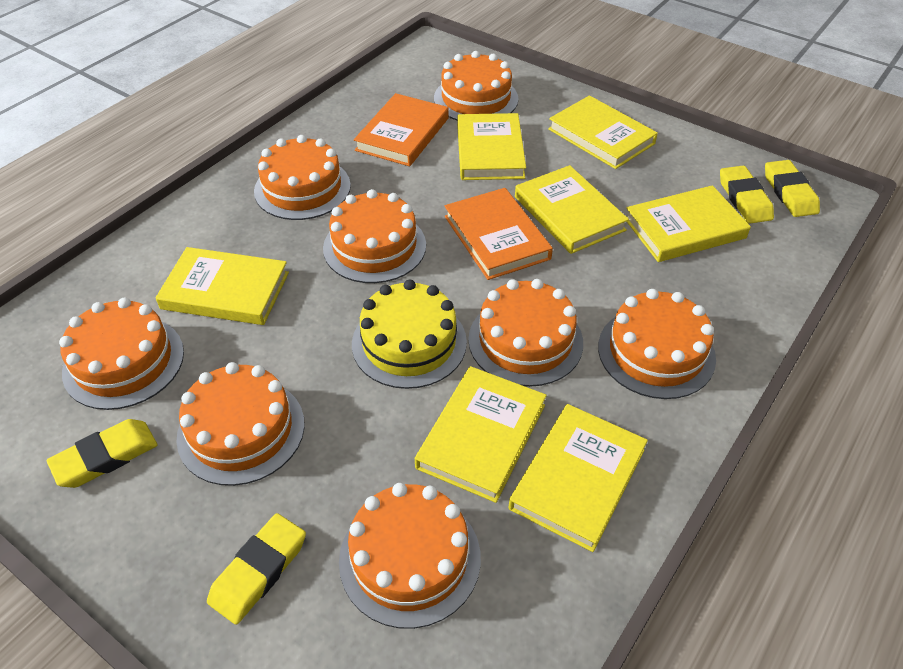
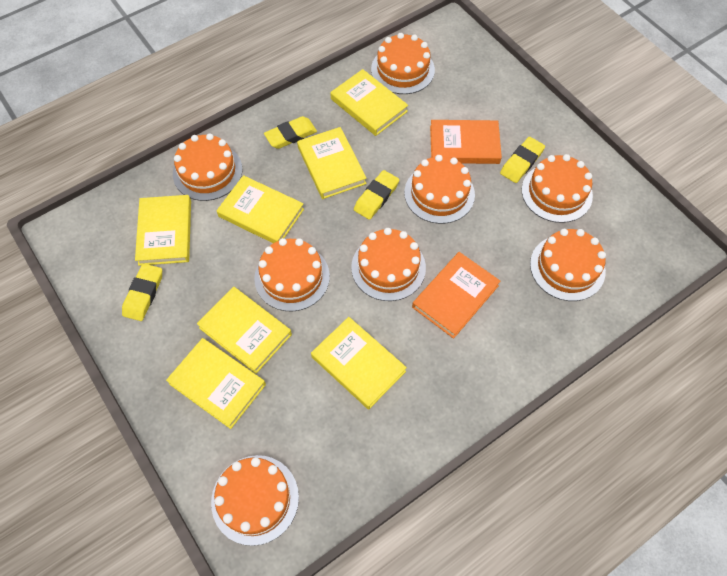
yellow cake: 1 -> 0

